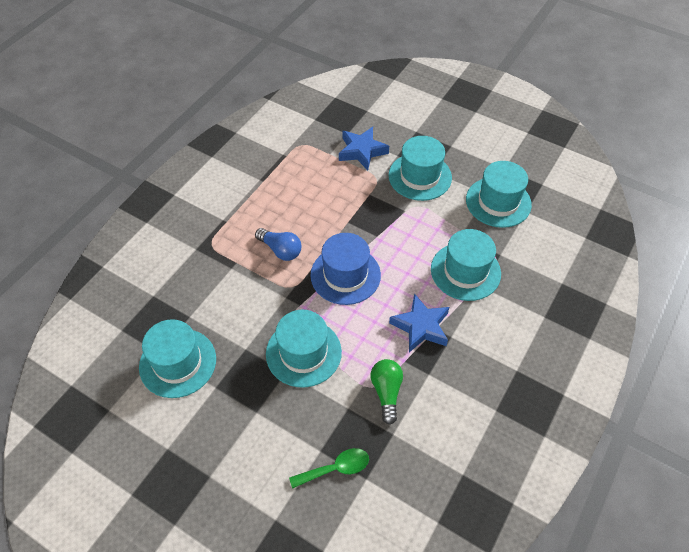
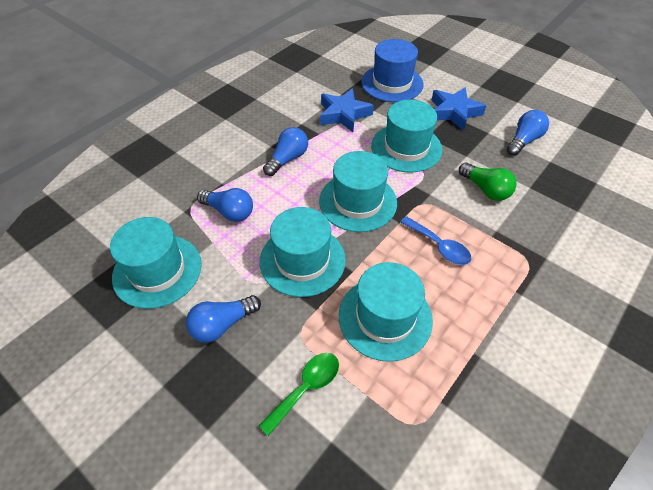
blue light bulb: 1 -> 4
blue spoon: 0 -> 1

